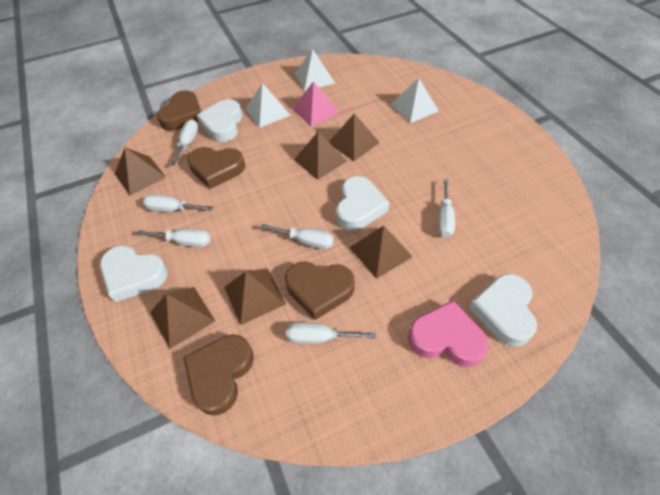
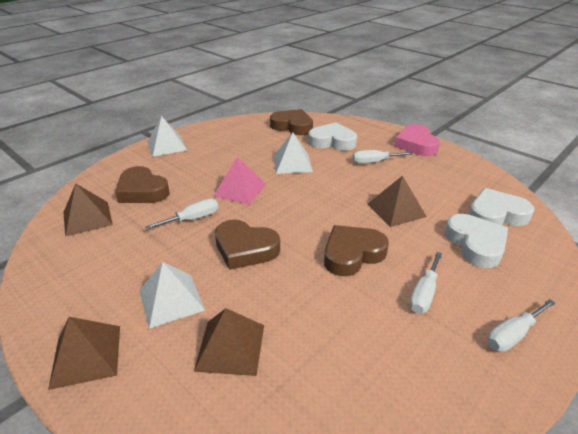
brown pyramid: 6 -> 4
white heart: 4 -> 3
white screwdriver: 6 -> 4

